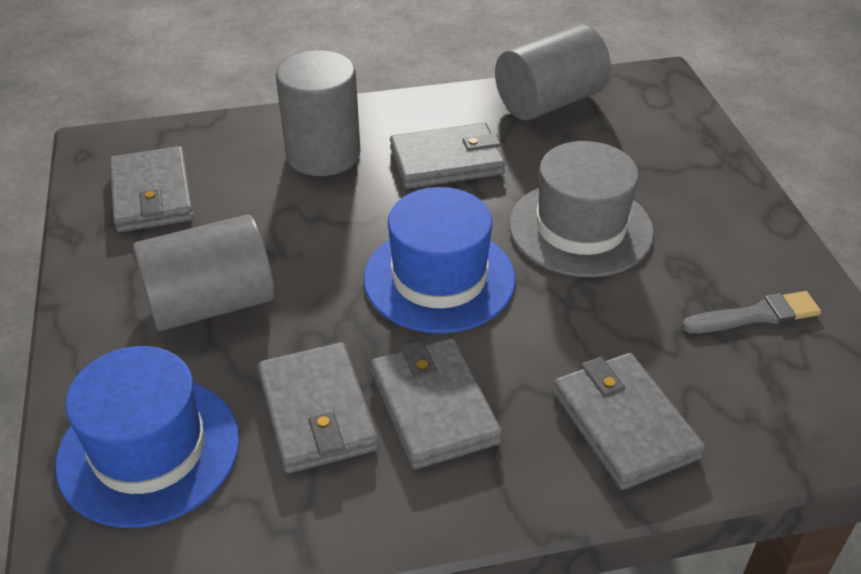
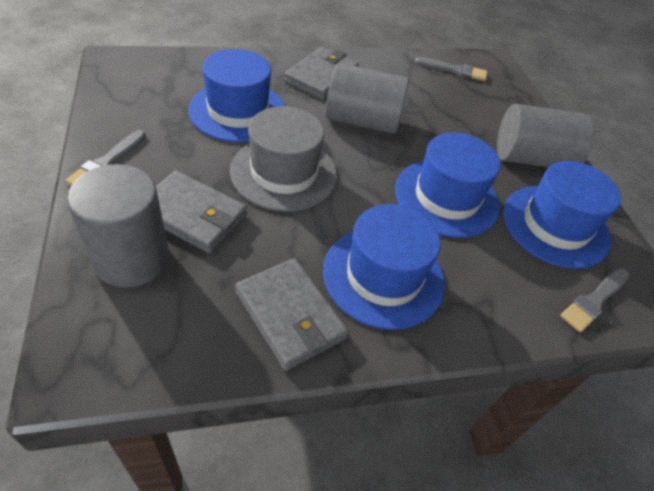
blue hat: 2 -> 4
grey brush: 1 -> 3
grey wallet: 5 -> 3

